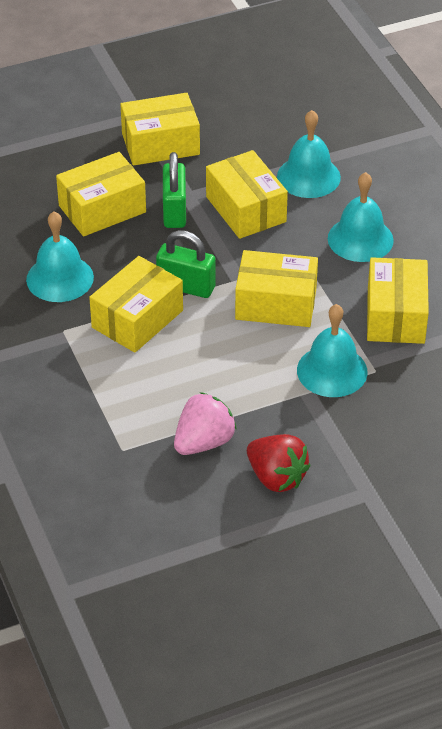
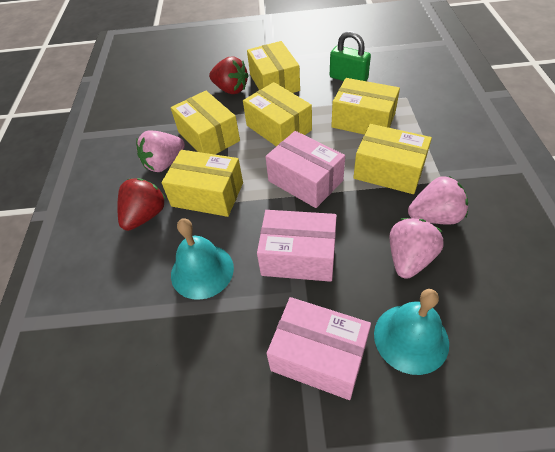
green padlock: 2 -> 1
pink box: 0 -> 3
pink strawberry: 1 -> 3
red strawberry: 1 -> 2
turquoise bell: 4 -> 2

